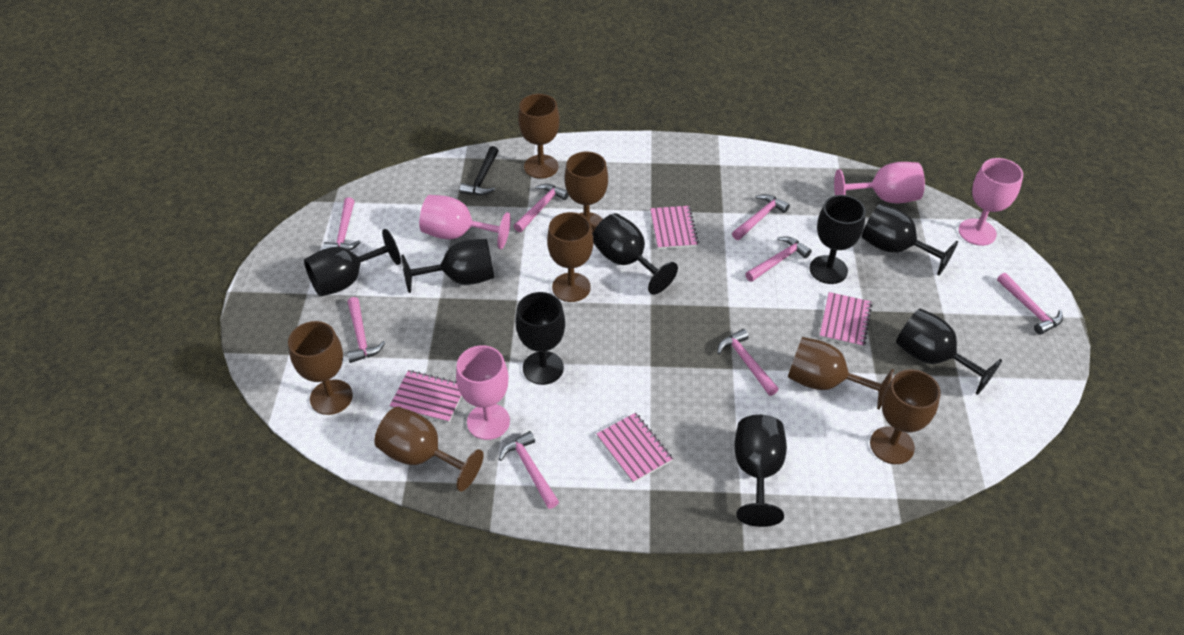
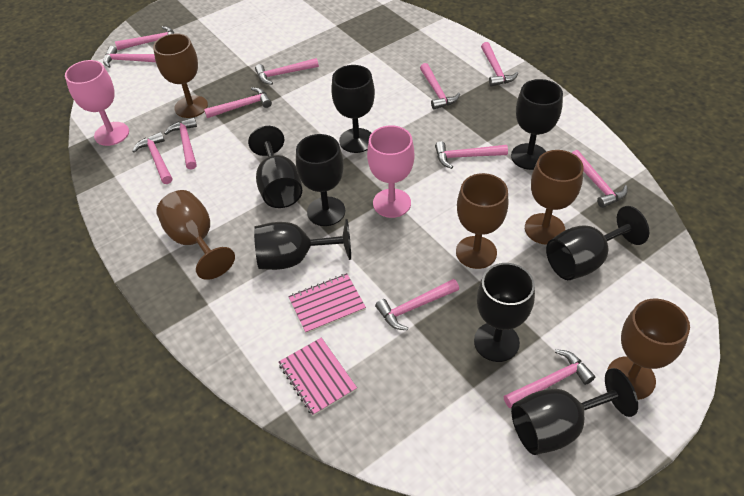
black hammer: 1 -> 0
brown goblet: 7 -> 5
pink goblet: 4 -> 2
pink hammer: 8 -> 12
pink notebook: 4 -> 2

